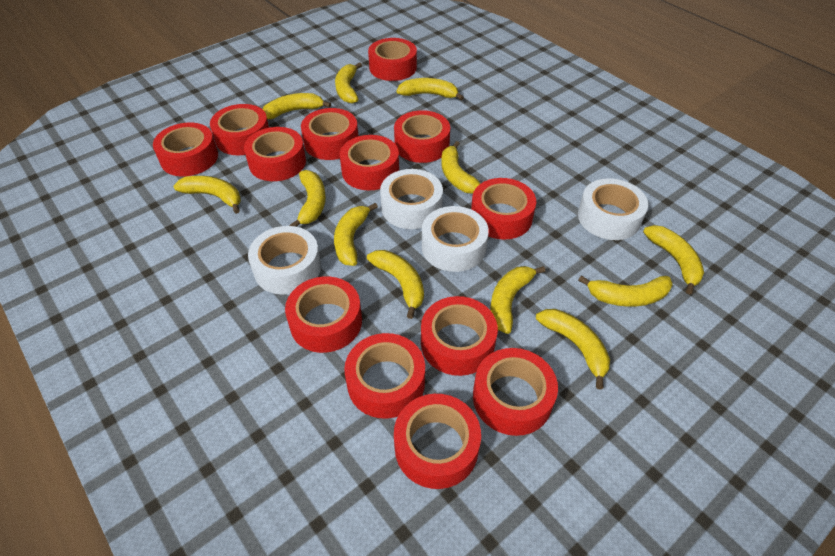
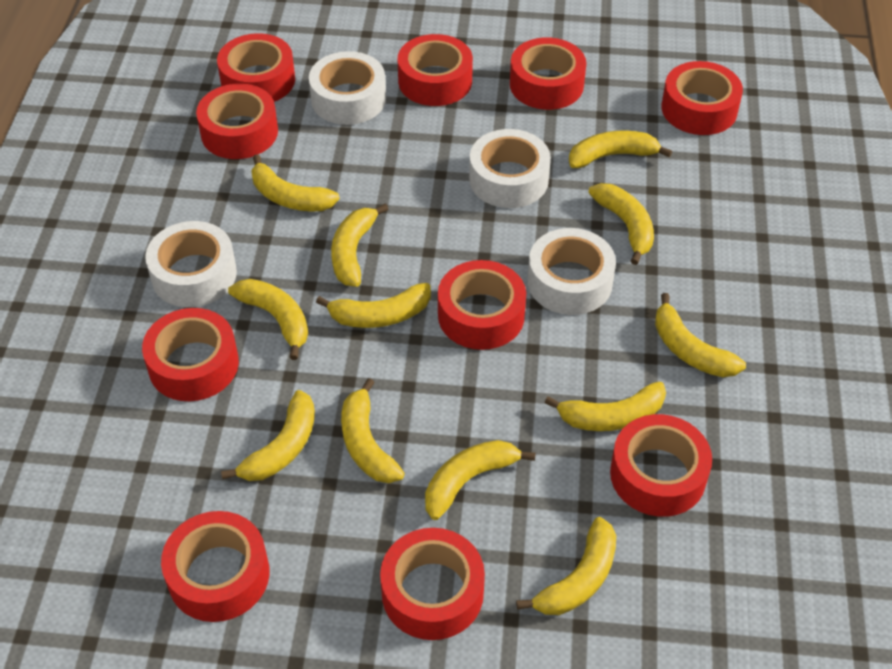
red tape: 13 -> 10

